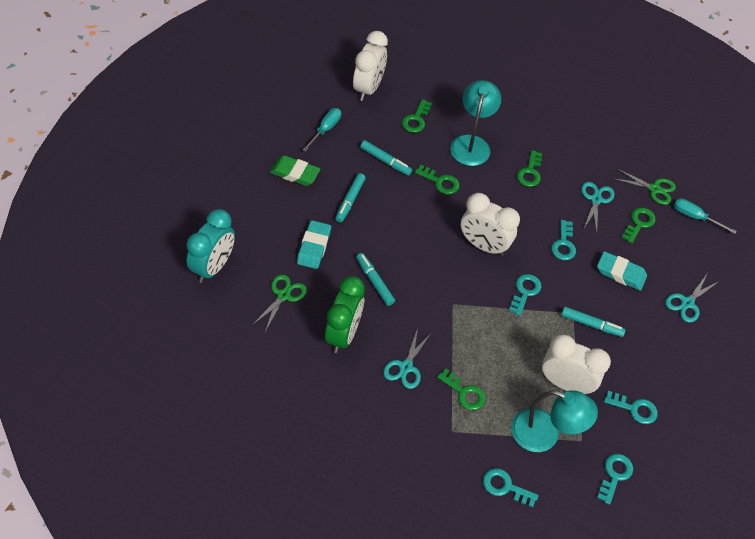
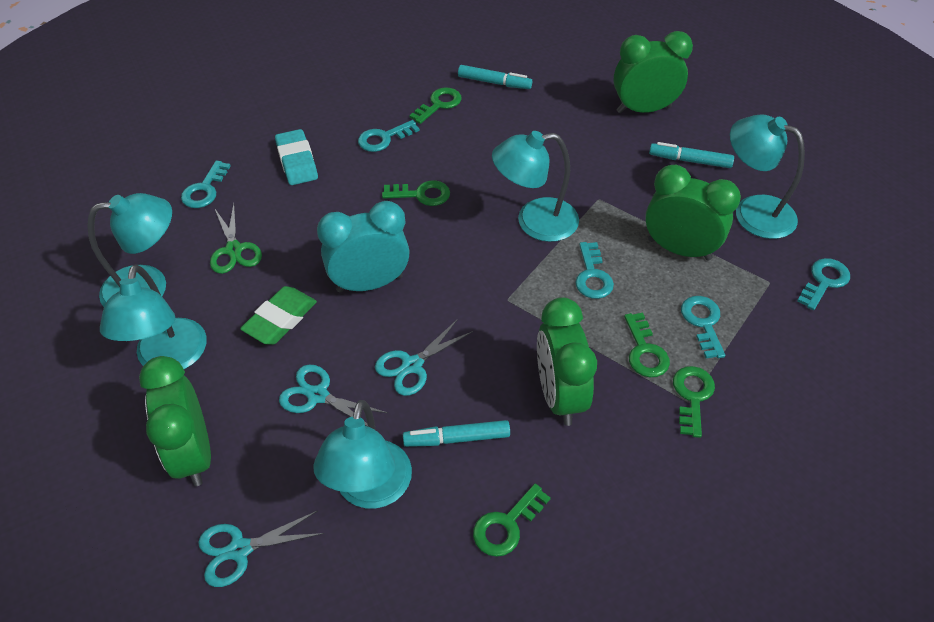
green clock: 1 -> 4
green scissors: 2 -> 1
turquoise eraser: 2 -> 1
turquoise lamp: 2 -> 5
turquoise marker: 4 -> 3
turquoise screwdriver: 2 -> 0
white clock: 3 -> 0

